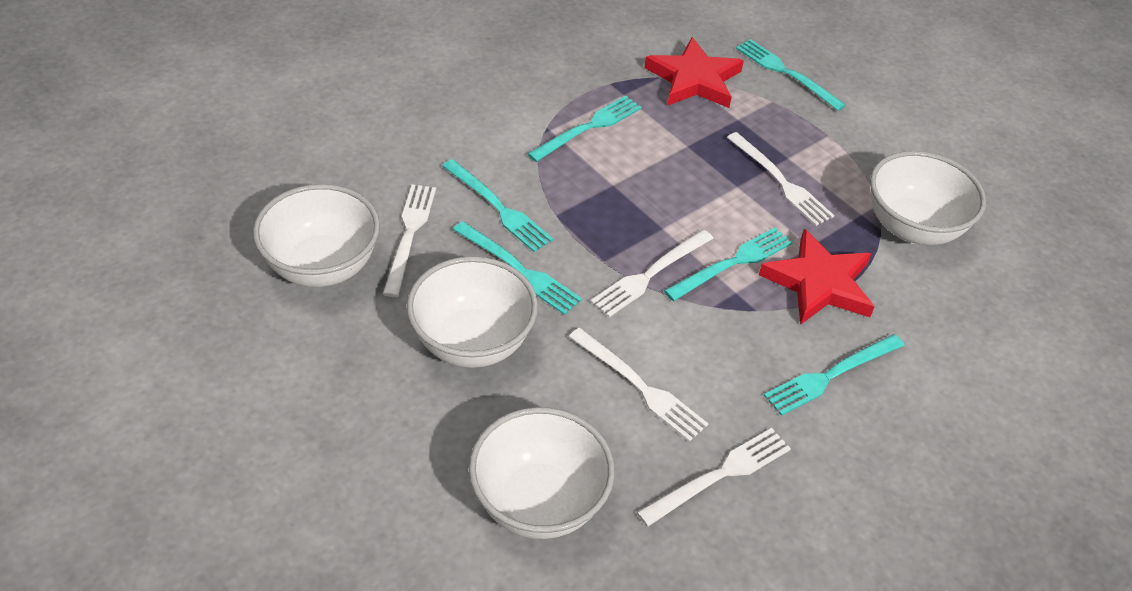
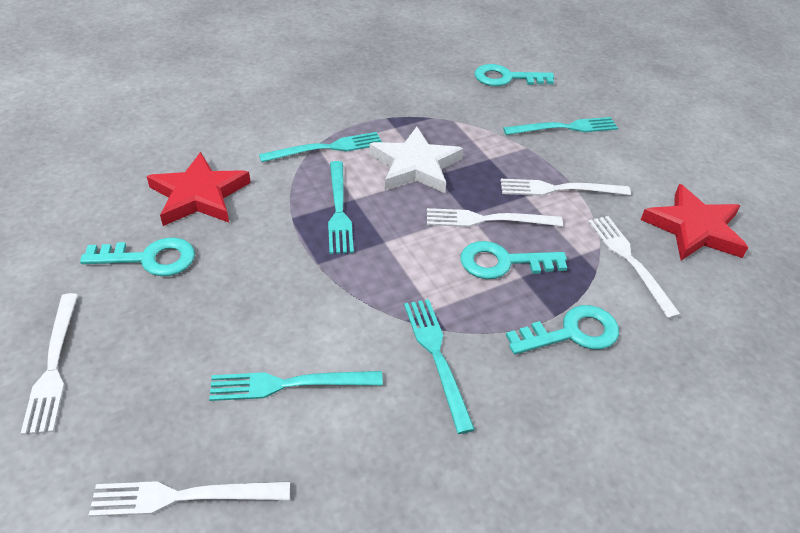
turquoise fork: 6 -> 5
turquoise key: 0 -> 4
white bowl: 4 -> 0
white star: 0 -> 1

